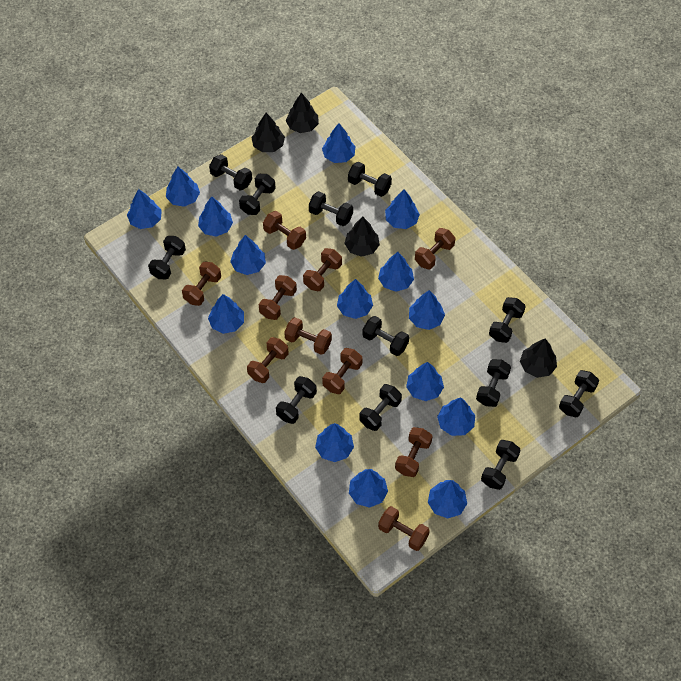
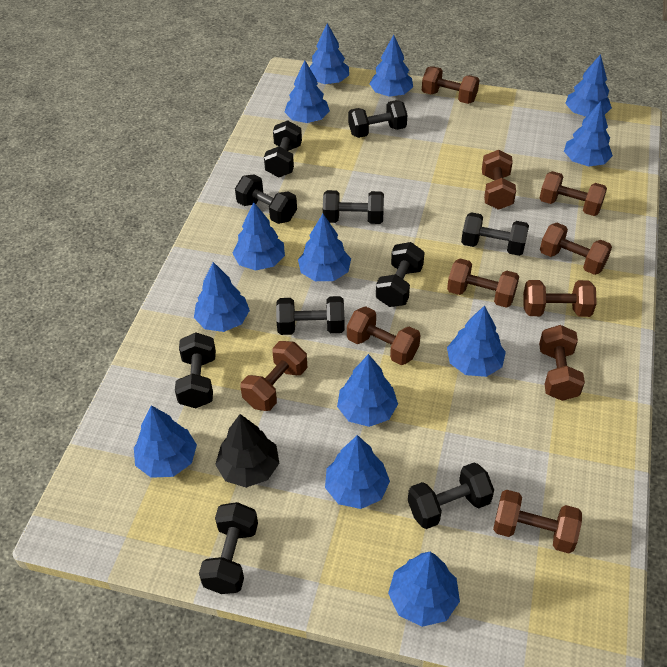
black dumbbell: 12 -> 10
black tree: 4 -> 1
blue tree: 15 -> 13

